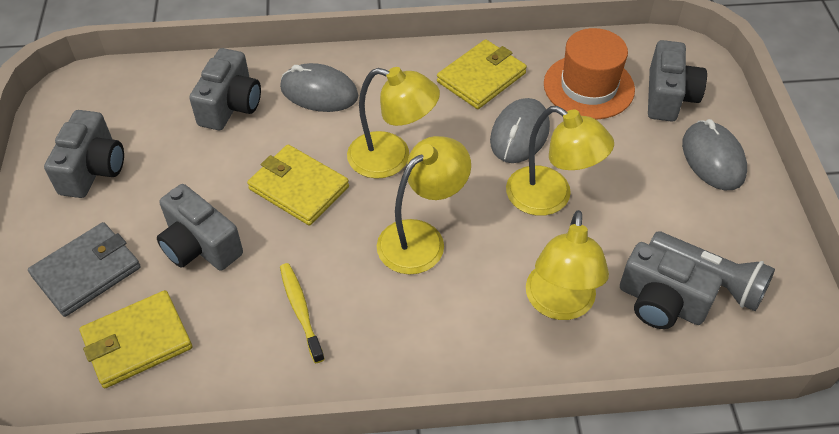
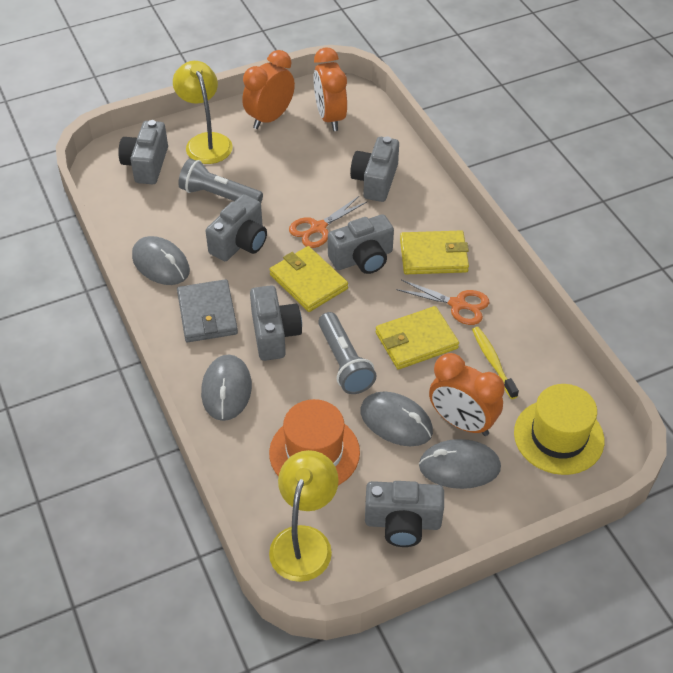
grey camera: 5 -> 6
grey flashlight: 1 -> 2
grey mouse: 3 -> 4
orange clock: 0 -> 3
orange scissors: 0 -> 2
yellow hat: 0 -> 1
yellow lamp: 4 -> 2

